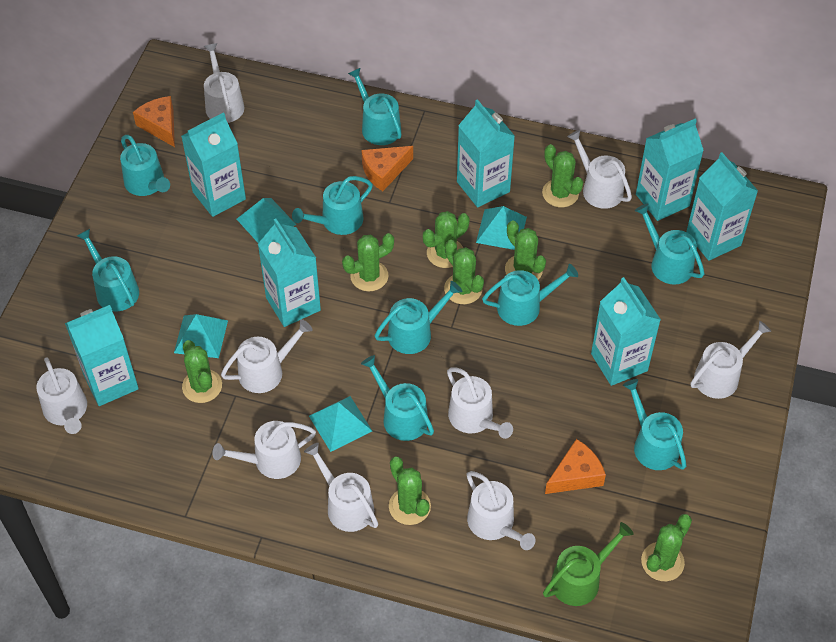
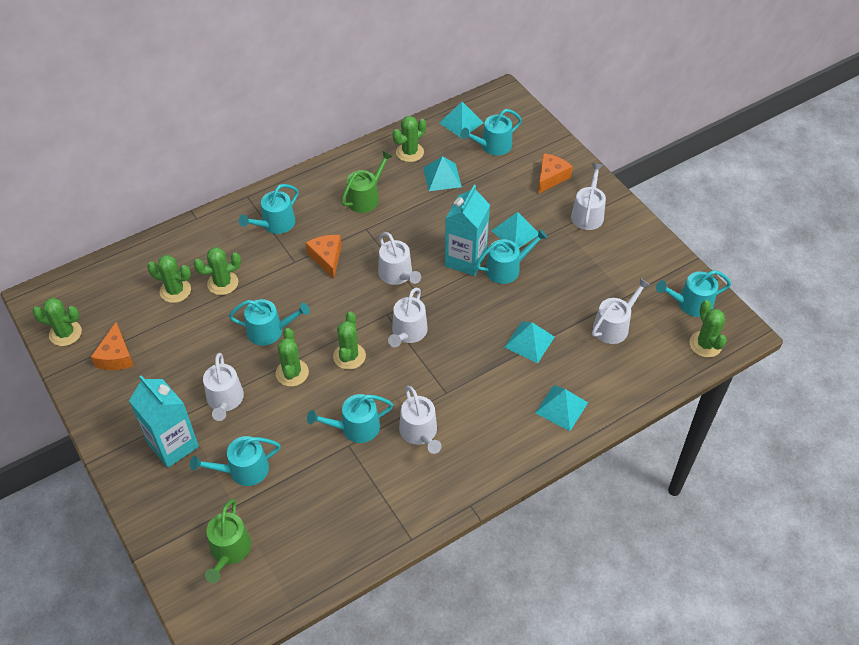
green cactus: 8 -> 7
green watering can: 1 -> 2
turquoise carton: 7 -> 2
turquoise pyramid: 4 -> 5
turquoise watering can: 9 -> 7
white watering can: 9 -> 6

